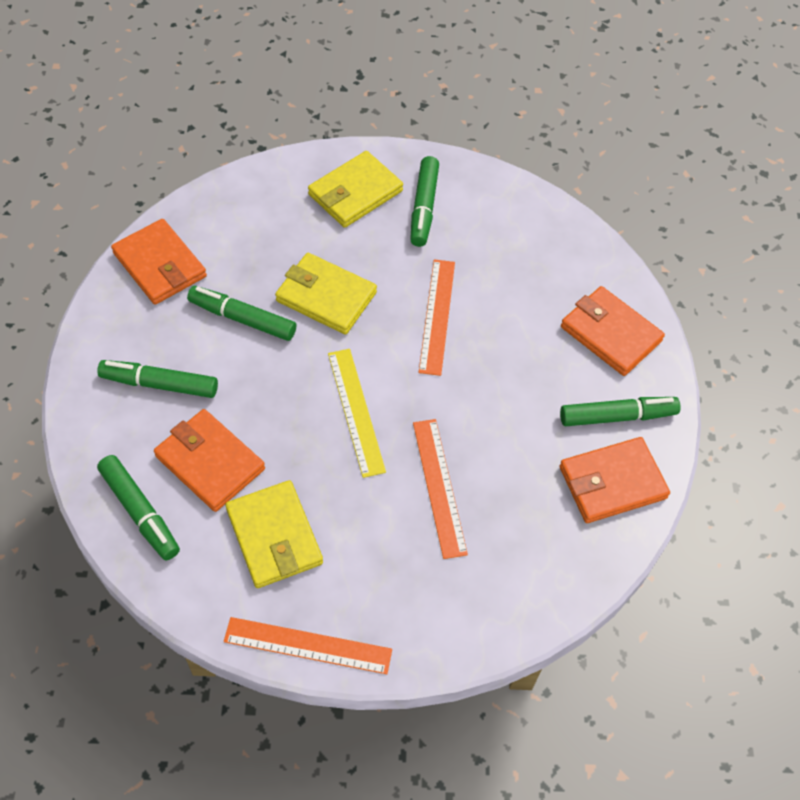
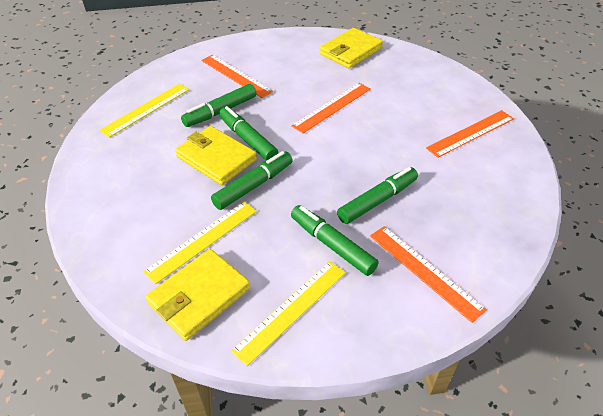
orange ruler: 3 -> 4
orange wallet: 4 -> 0
yellow ruler: 1 -> 3

